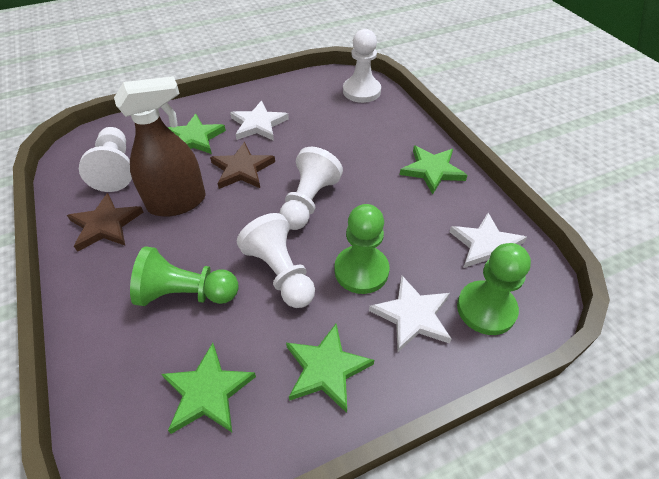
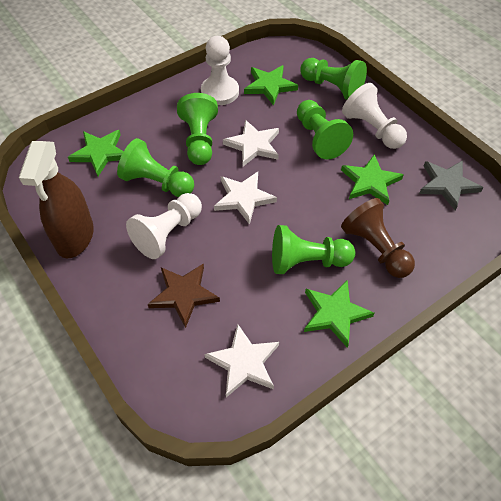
brown pawn: 0 -> 1
brown star: 2 -> 1
green pawn: 3 -> 5
grey star: 0 -> 1
white pawn: 4 -> 3

